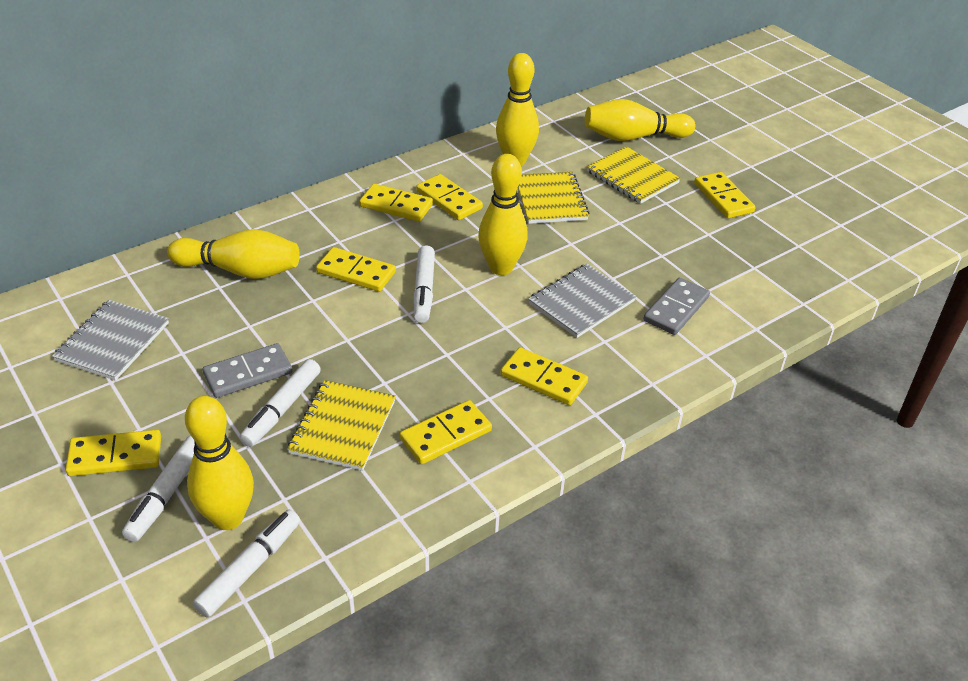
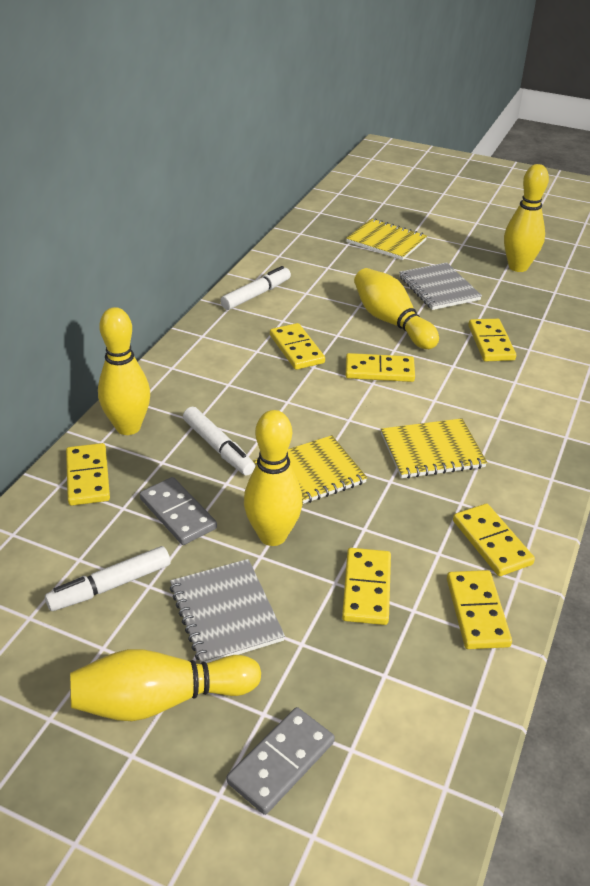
white marker: 4 -> 3

